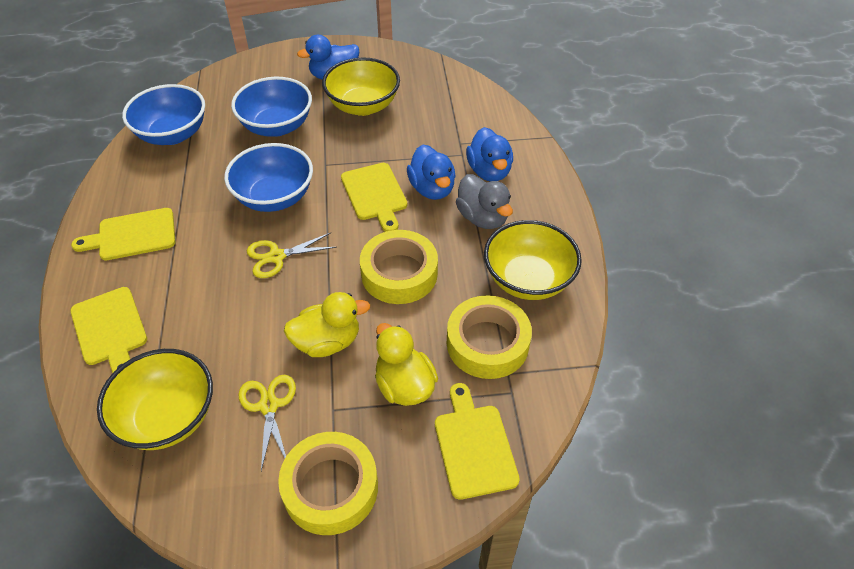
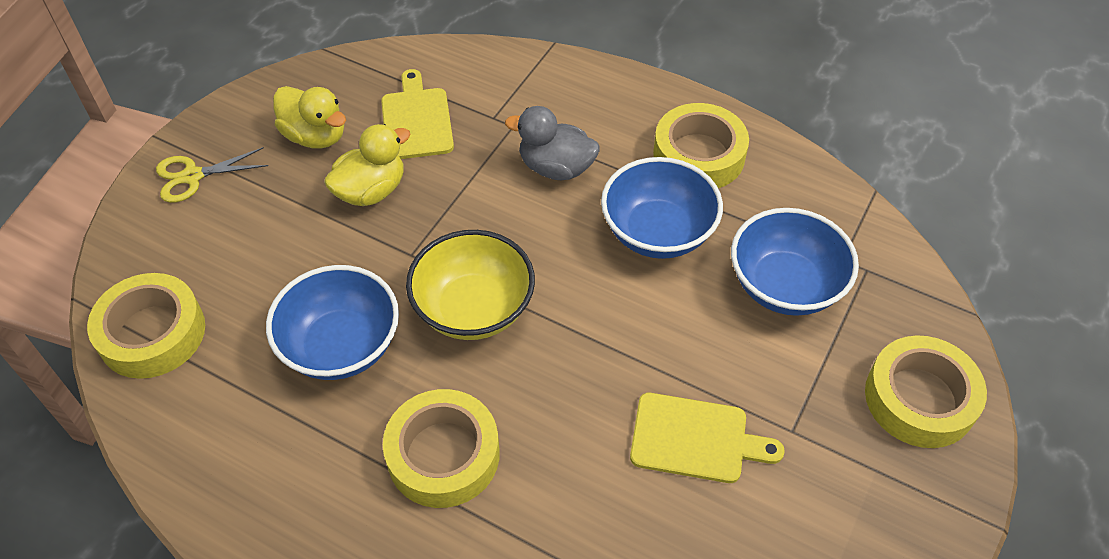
blue duck: 3 -> 0
yellow bowl: 3 -> 1
yellow cutting board: 4 -> 2
yellow scissors: 2 -> 1
yellow tape: 3 -> 4

